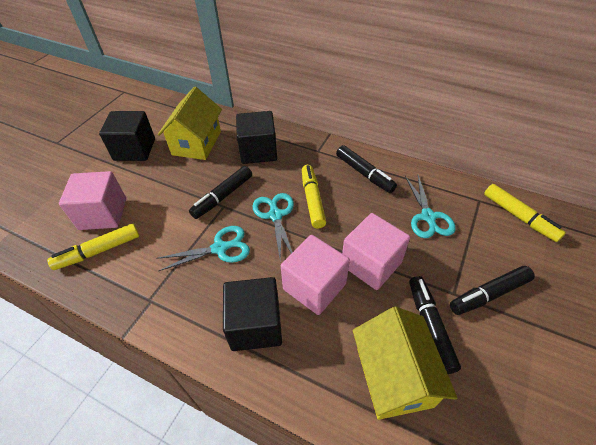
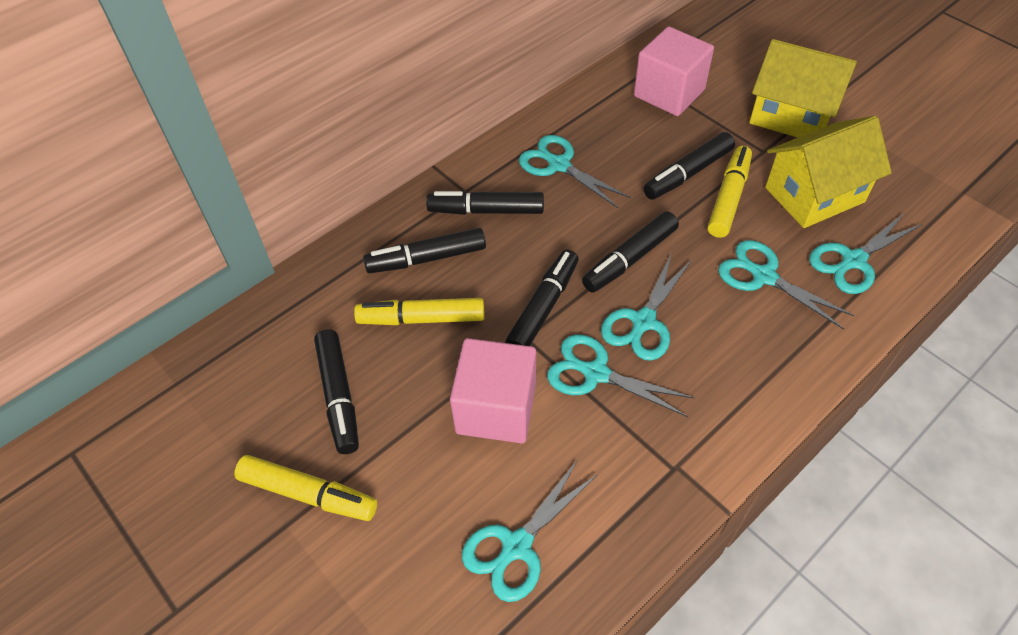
black cube: 3 -> 0
black marker: 4 -> 6
pink cube: 3 -> 2
turquoise scissors: 3 -> 6

